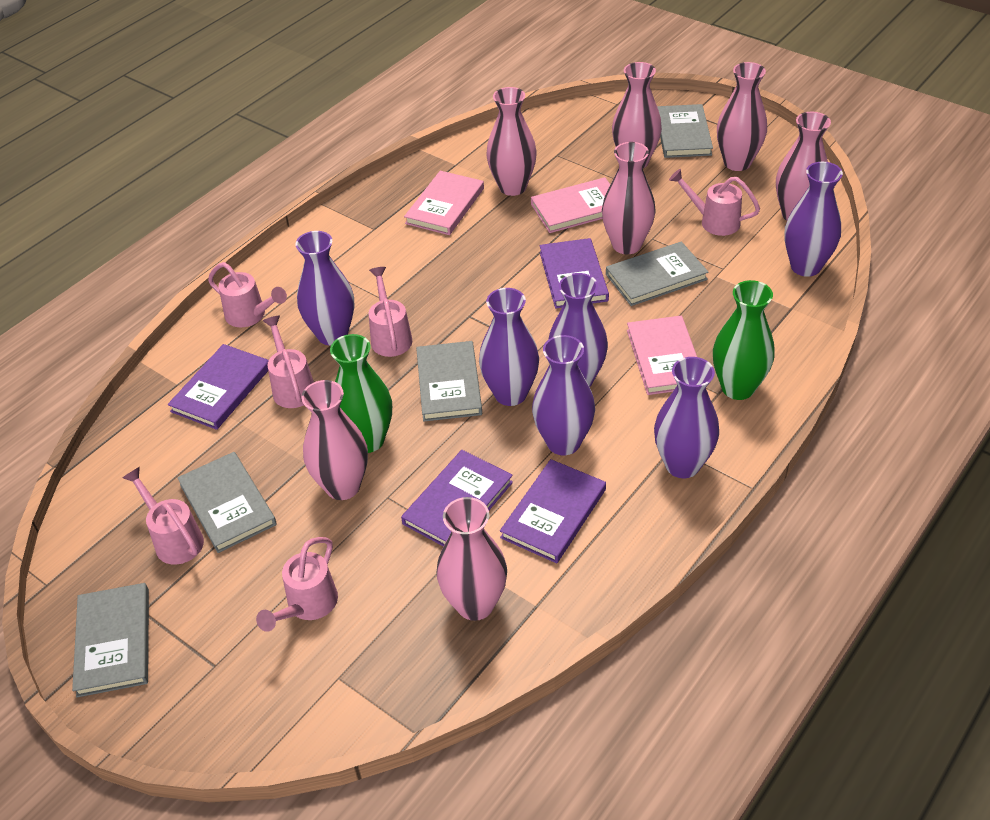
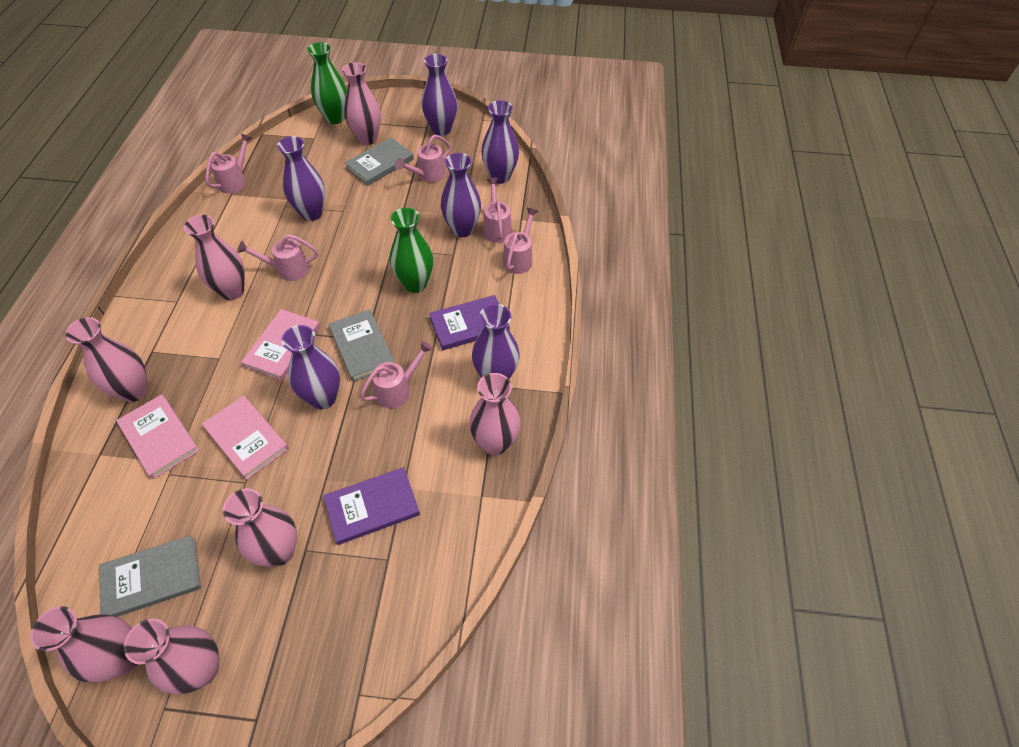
grey book: 5 -> 3
purple book: 4 -> 2

